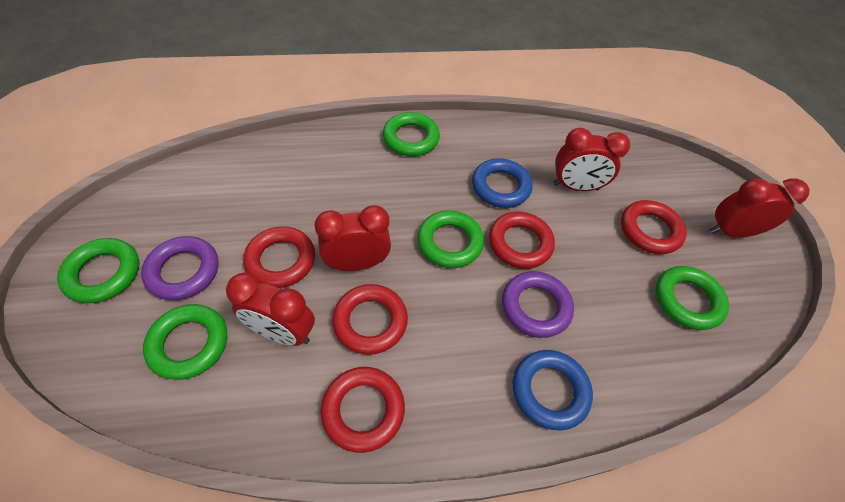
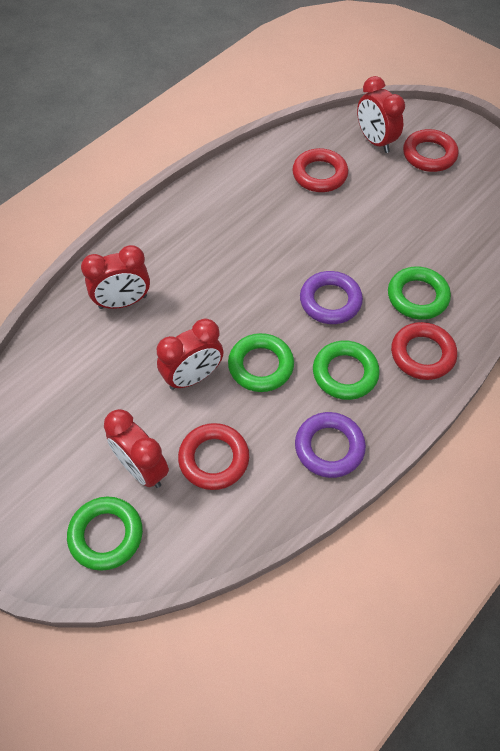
blue ring: 2 -> 0
green ring: 5 -> 4
red ring: 5 -> 4

